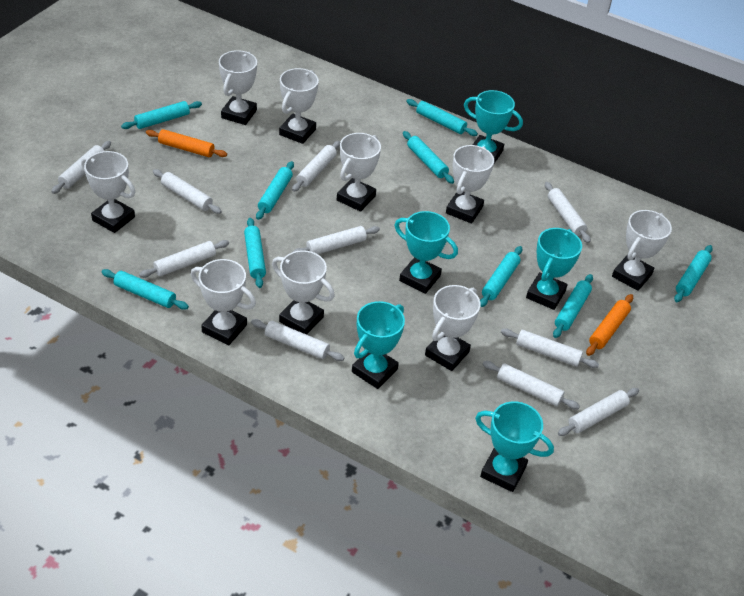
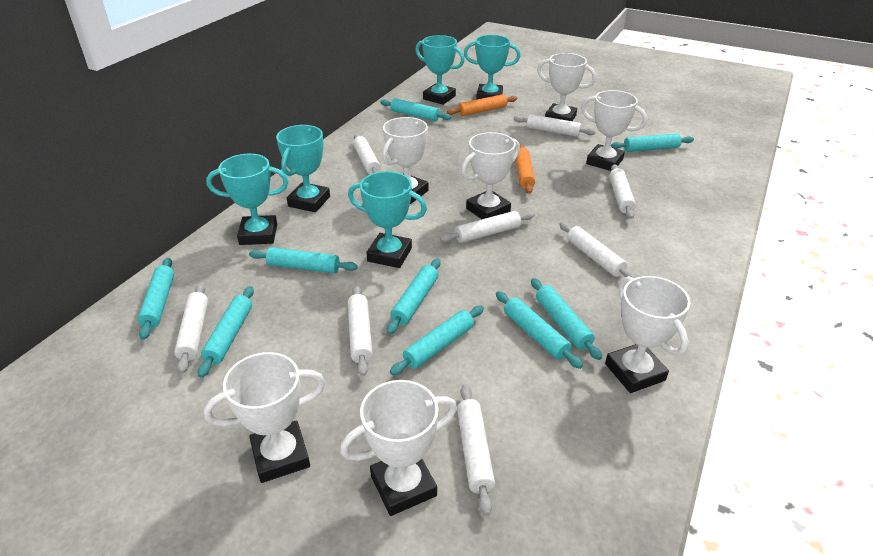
white rolling pin: 10 -> 8
white trophy: 9 -> 7

